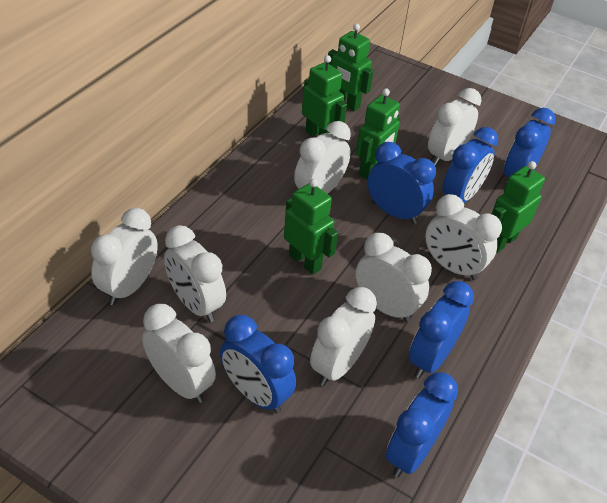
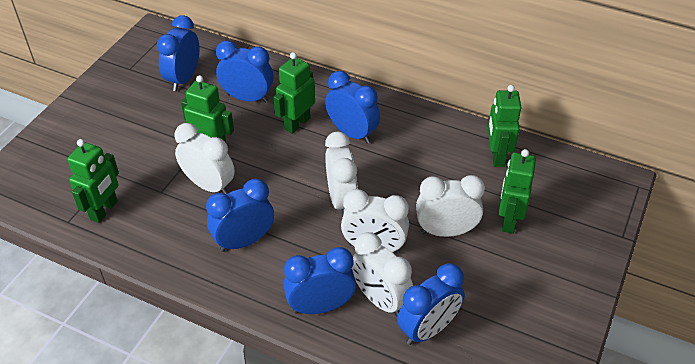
white clock: 8 -> 5

